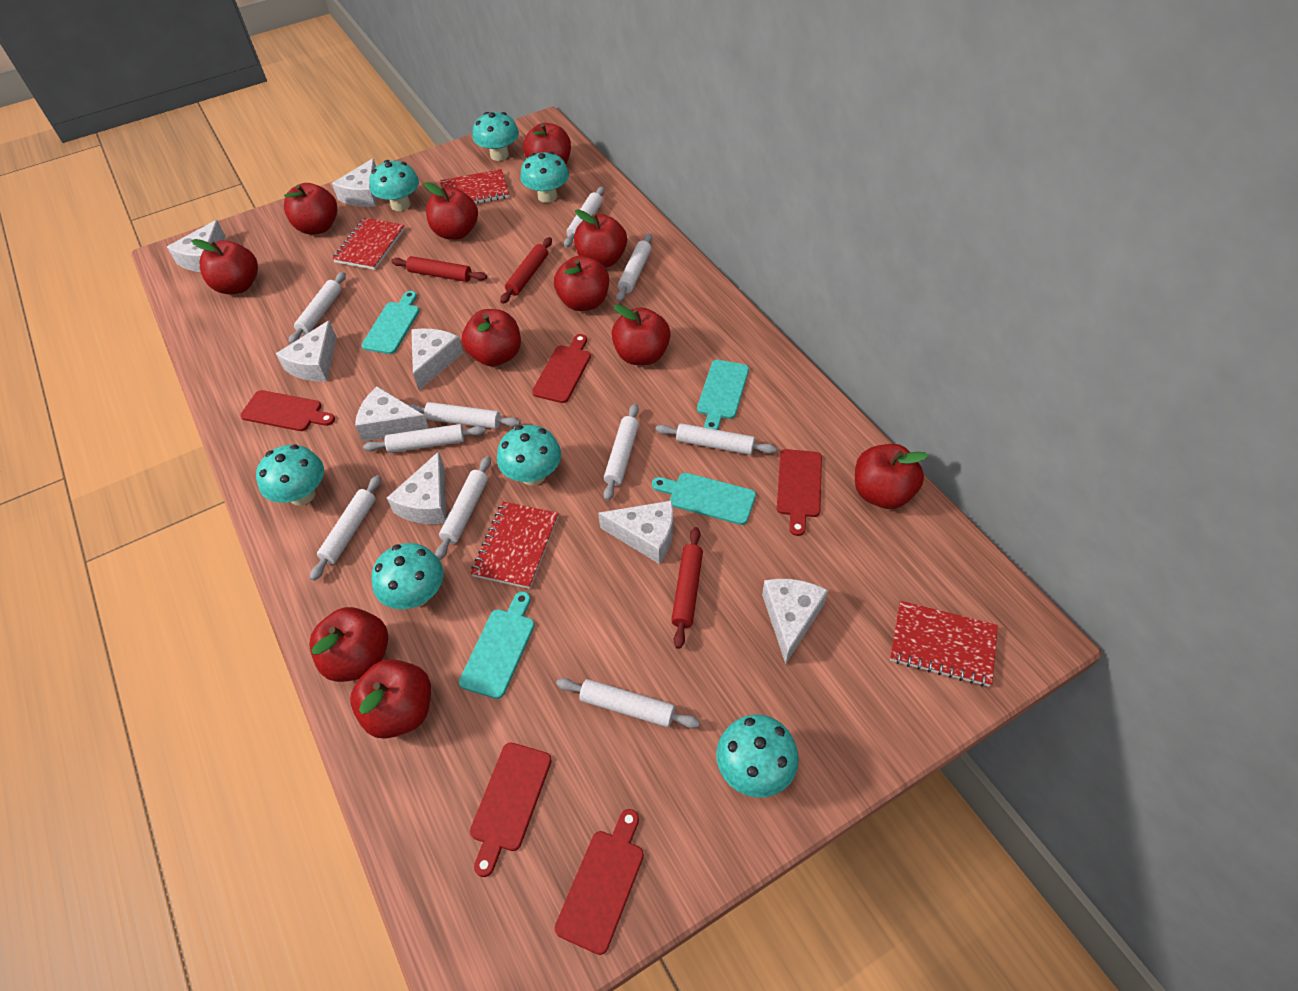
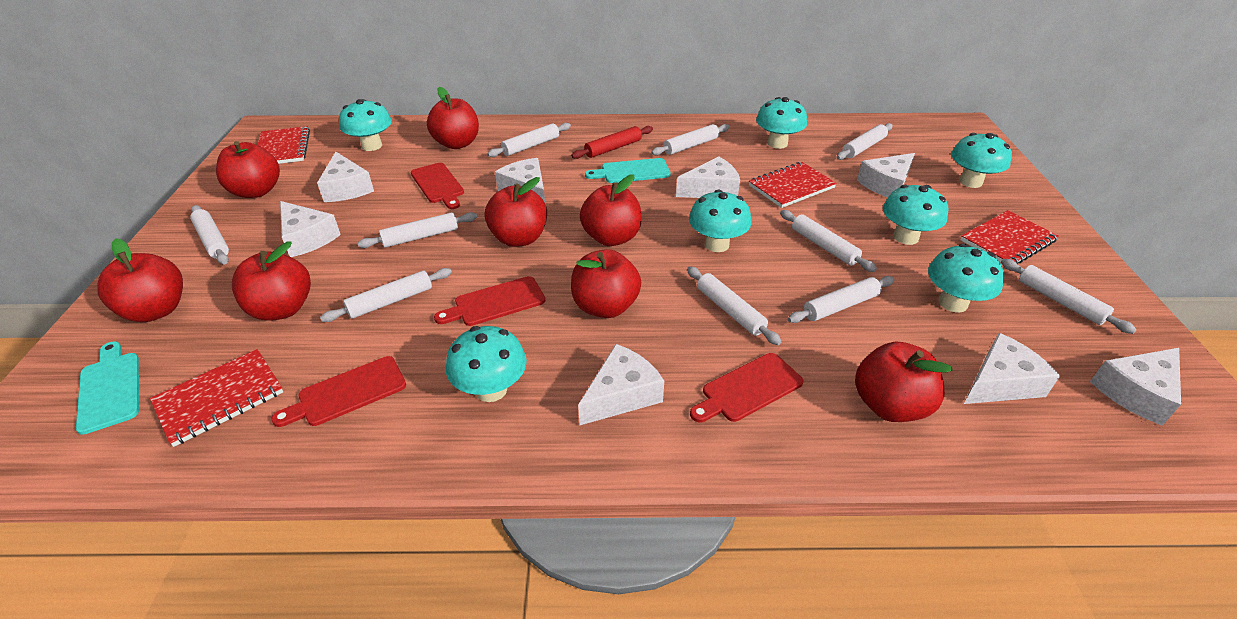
red apple: 11 -> 8
red cutting board: 5 -> 4
red rolling pin: 3 -> 1
turquoise cutting board: 4 -> 2

